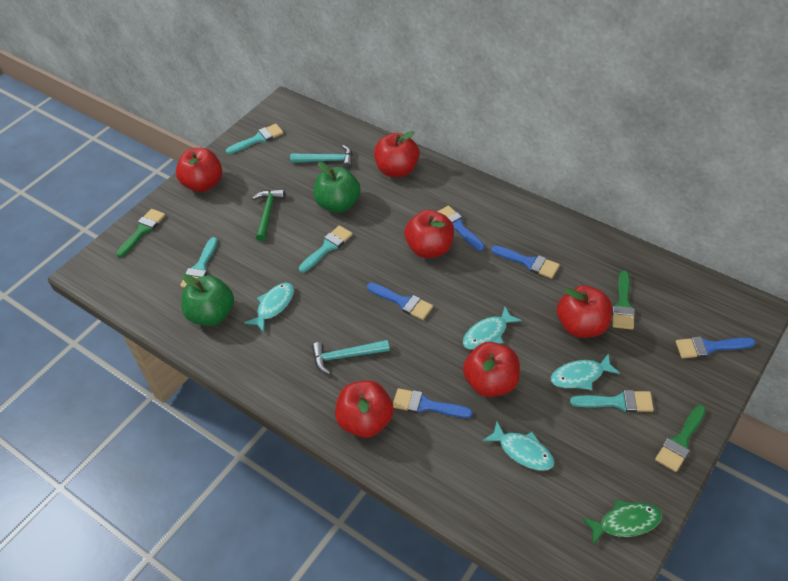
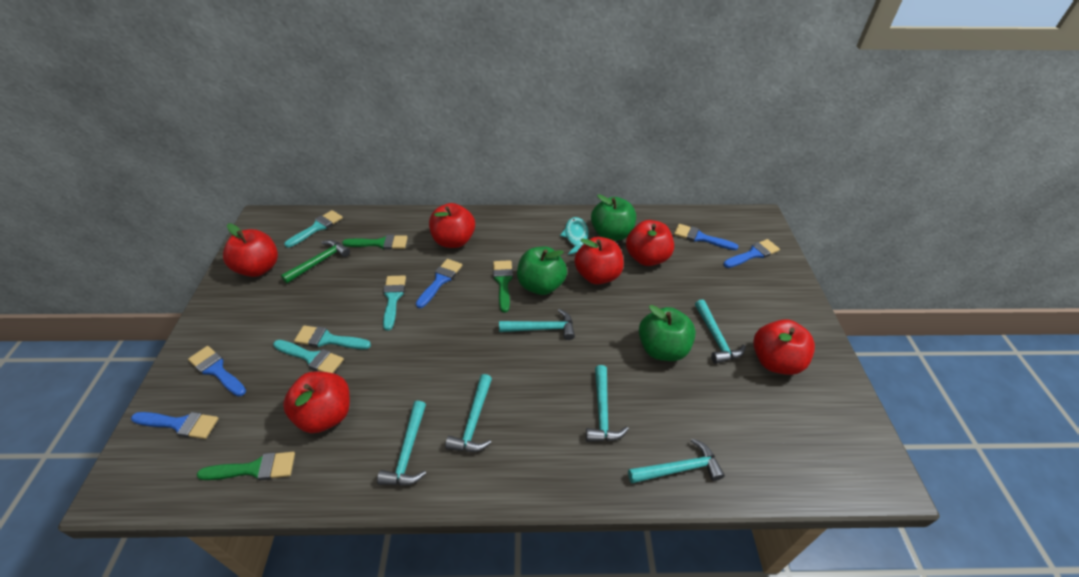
green apple: 2 -> 3
green fish: 1 -> 0
turquoise fish: 4 -> 1
turquoise hammer: 2 -> 6

